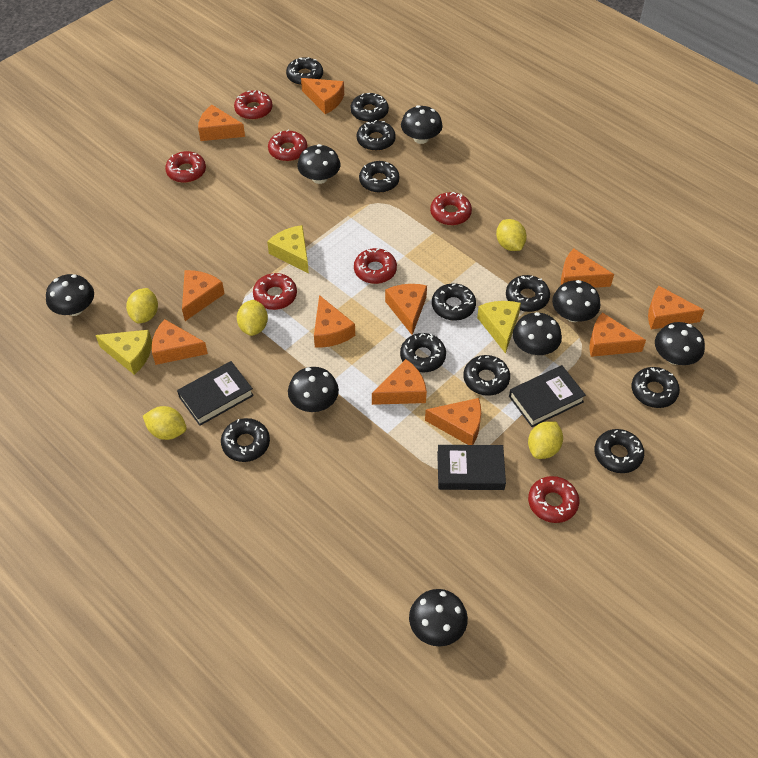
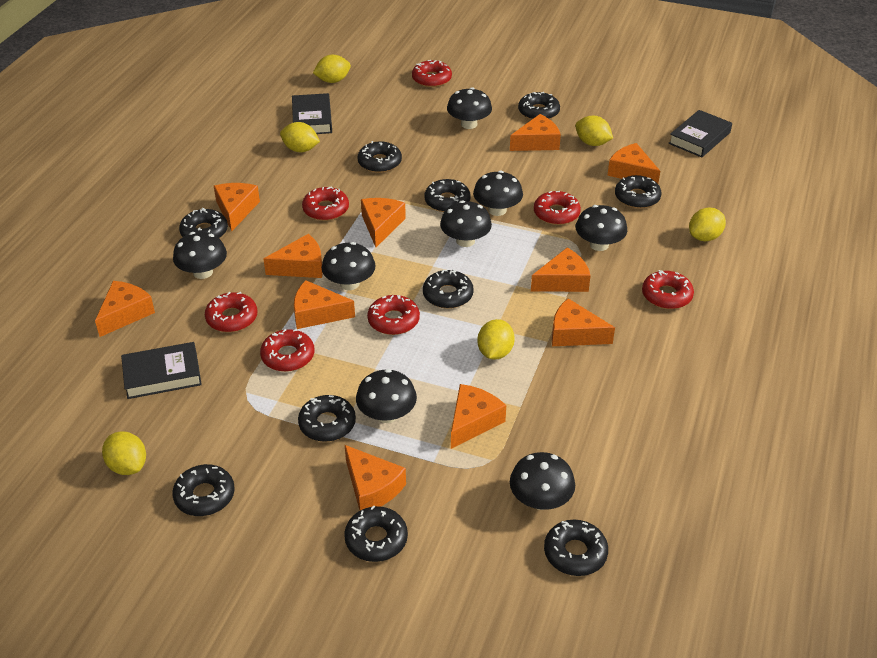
black donut: 11 -> 10
yellow cheese: 3 -> 0
yellow lemon: 5 -> 6

